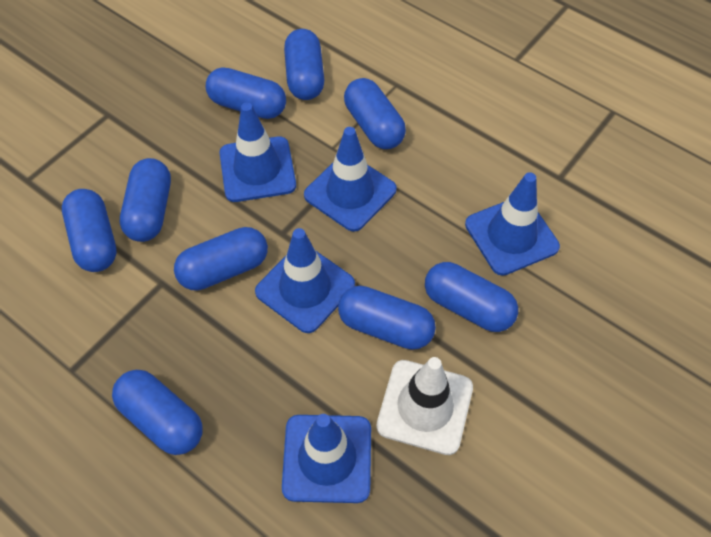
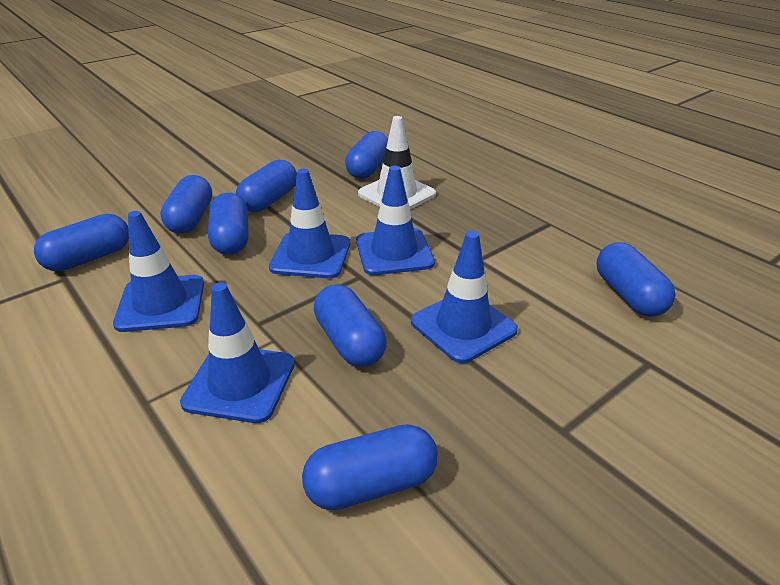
blue capsule: 9 -> 8

